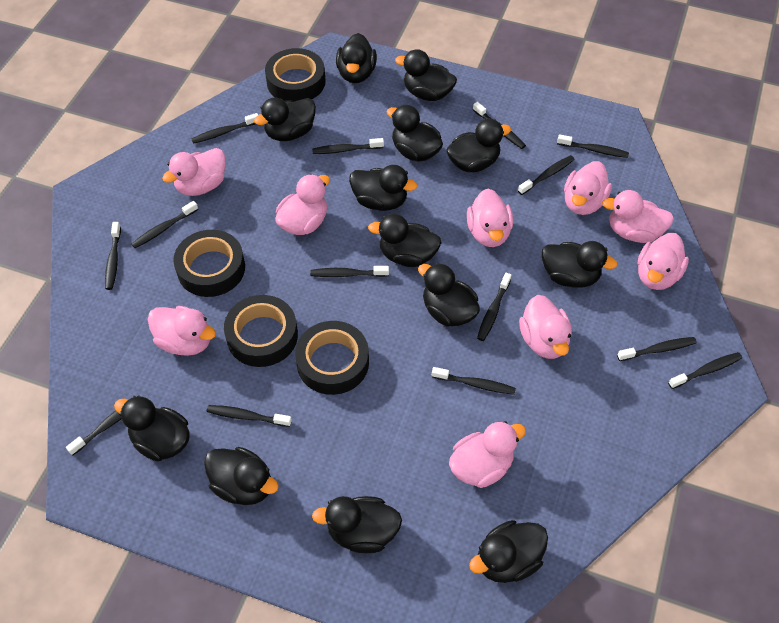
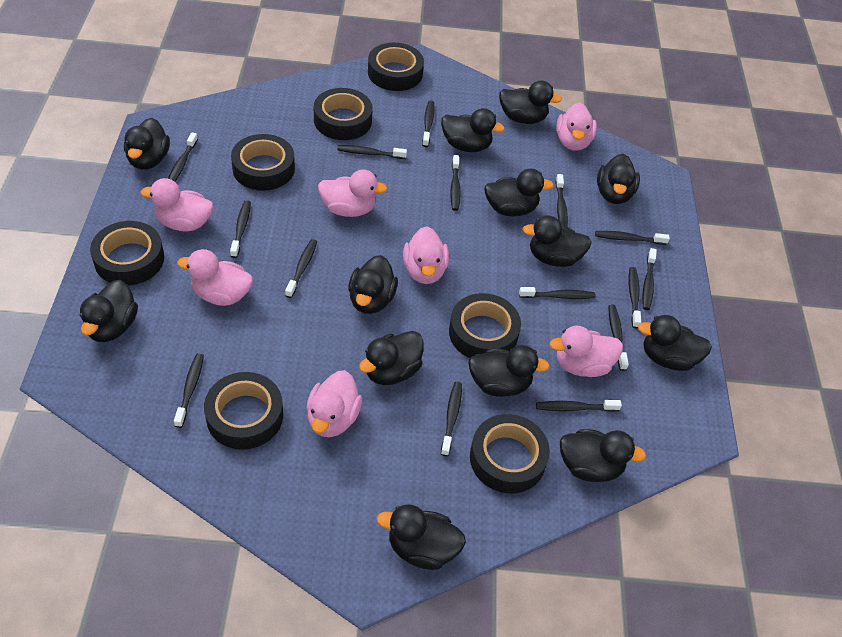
black tape: 4 -> 7
black toothbrush: 14 -> 15
pink duck: 9 -> 7

